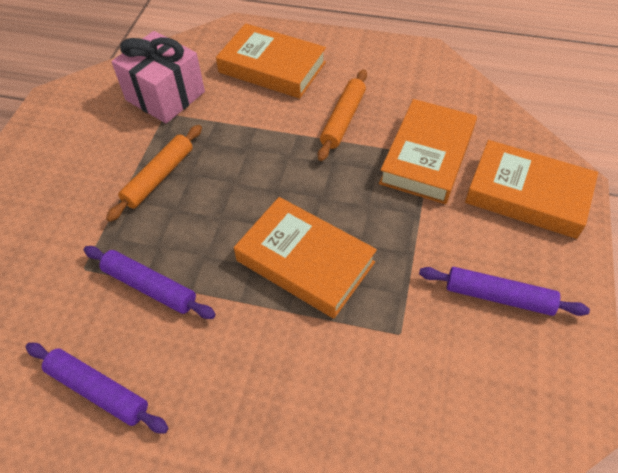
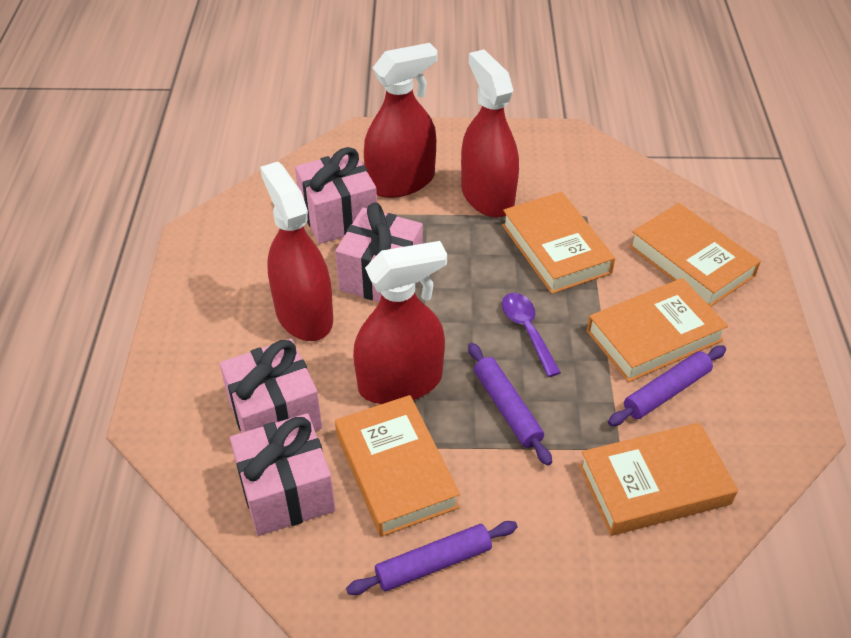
orange book: 4 -> 5
orange rolling pin: 2 -> 0
pink gift: 1 -> 4
purple spoon: 0 -> 1
red spray bottle: 0 -> 4

